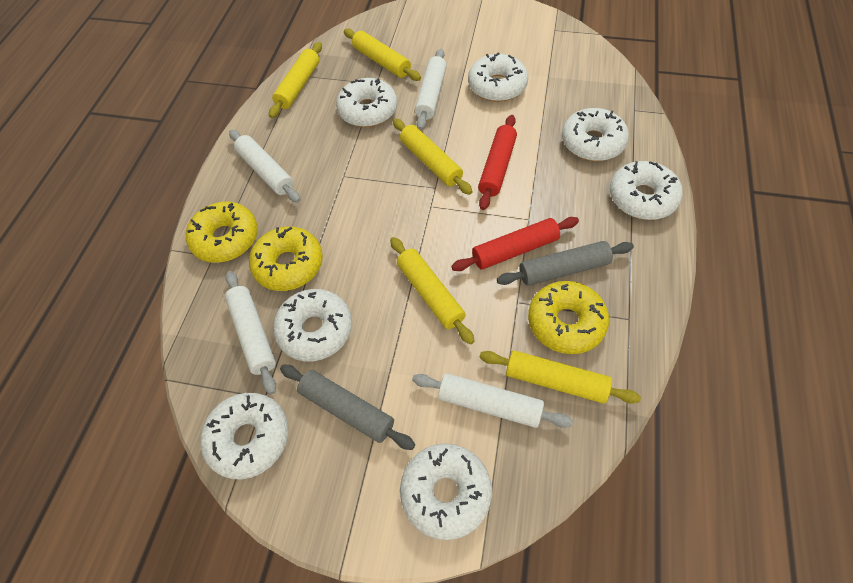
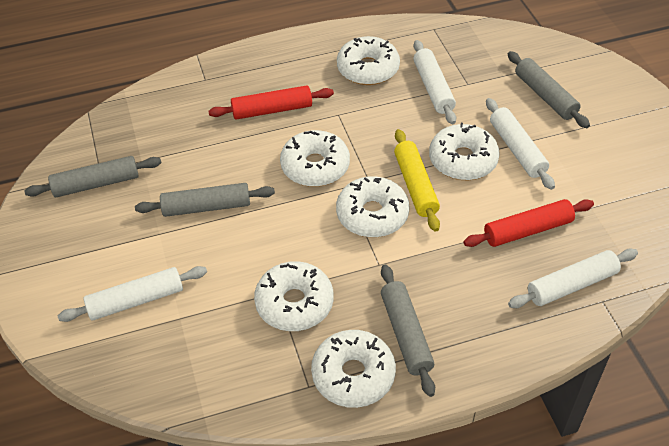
grey rolling pin: 2 -> 4
white donut: 7 -> 6
yellow donut: 3 -> 0
yellow rolling pin: 5 -> 1

